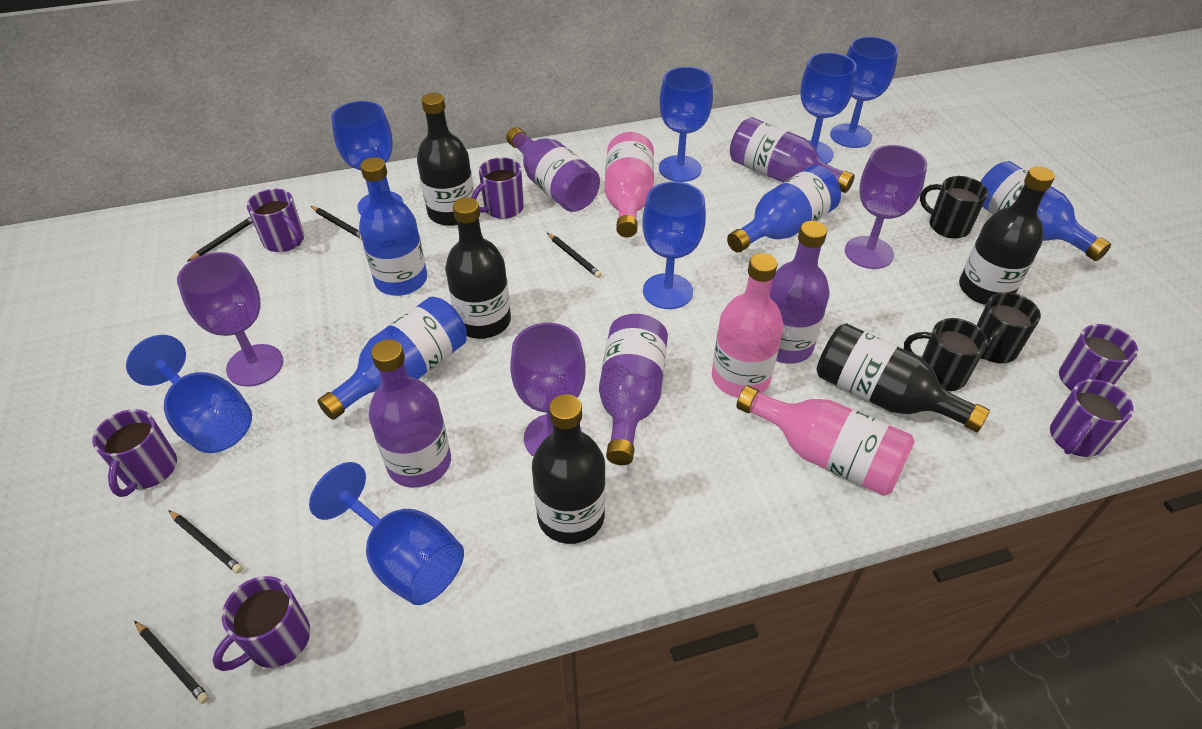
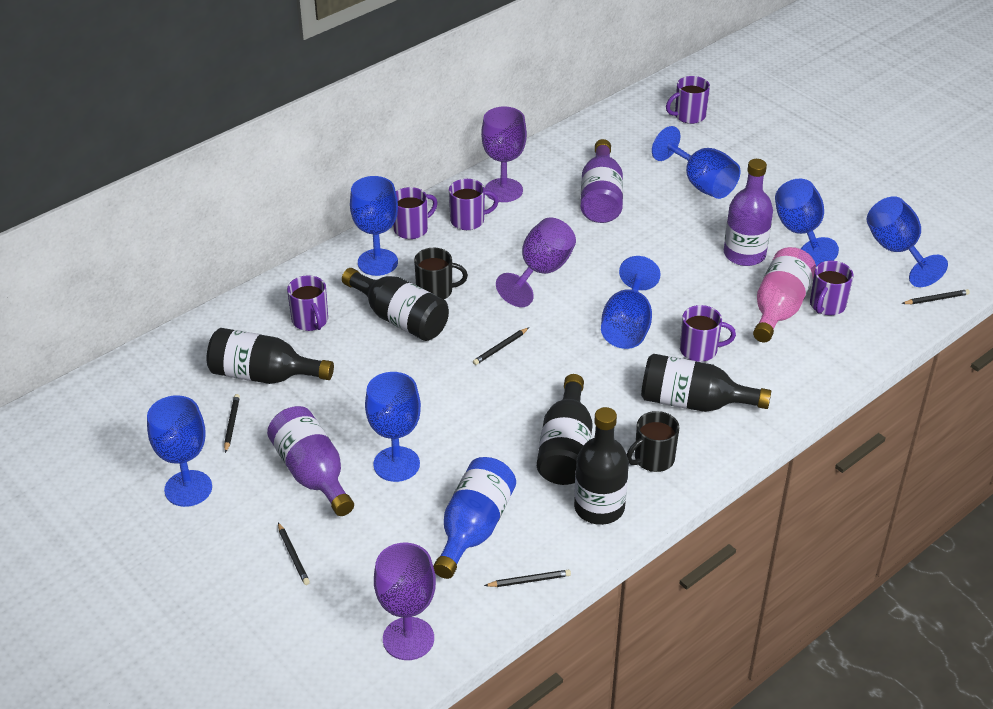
black mug: 3 -> 2
blue bottle: 4 -> 1
pink bottle: 3 -> 1
purple bottle: 5 -> 3

